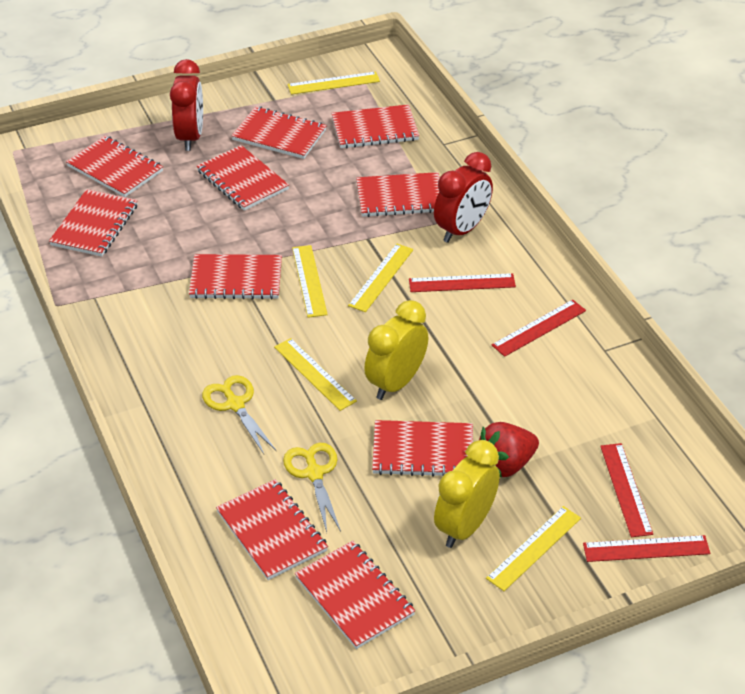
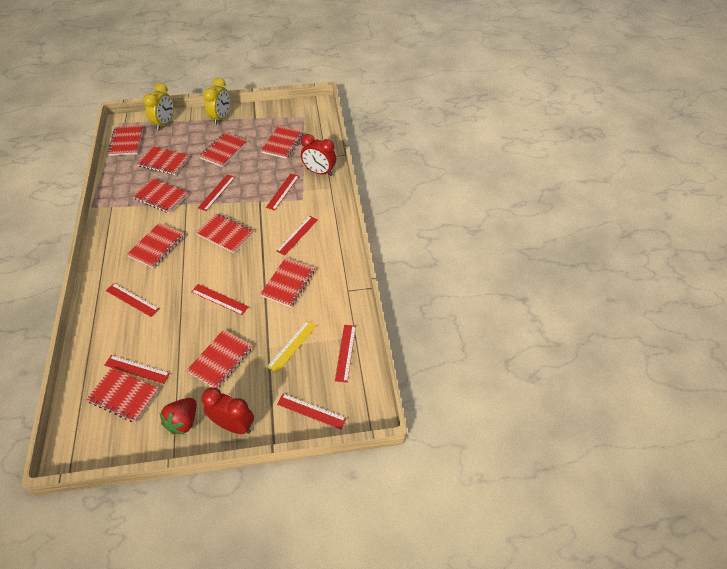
red ruler: 4 -> 8
yellow ruler: 5 -> 1
yellow scissors: 2 -> 0

